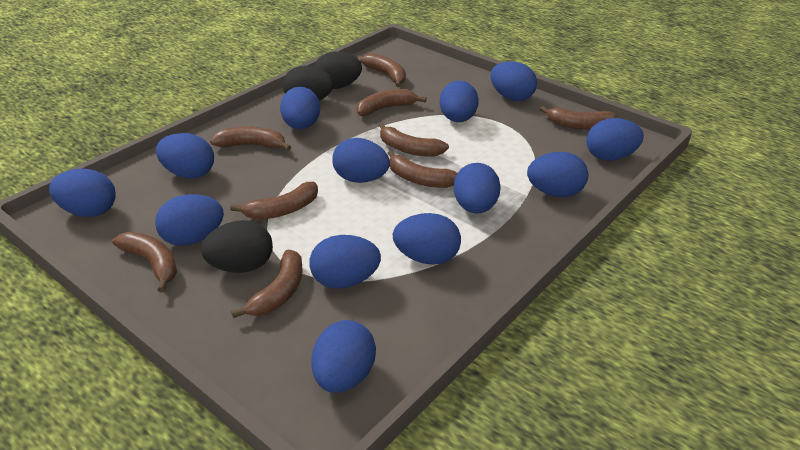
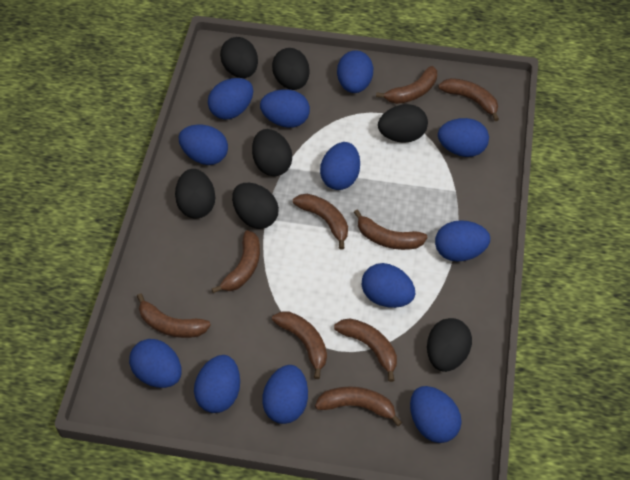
black egg: 3 -> 7
blue egg: 13 -> 12

